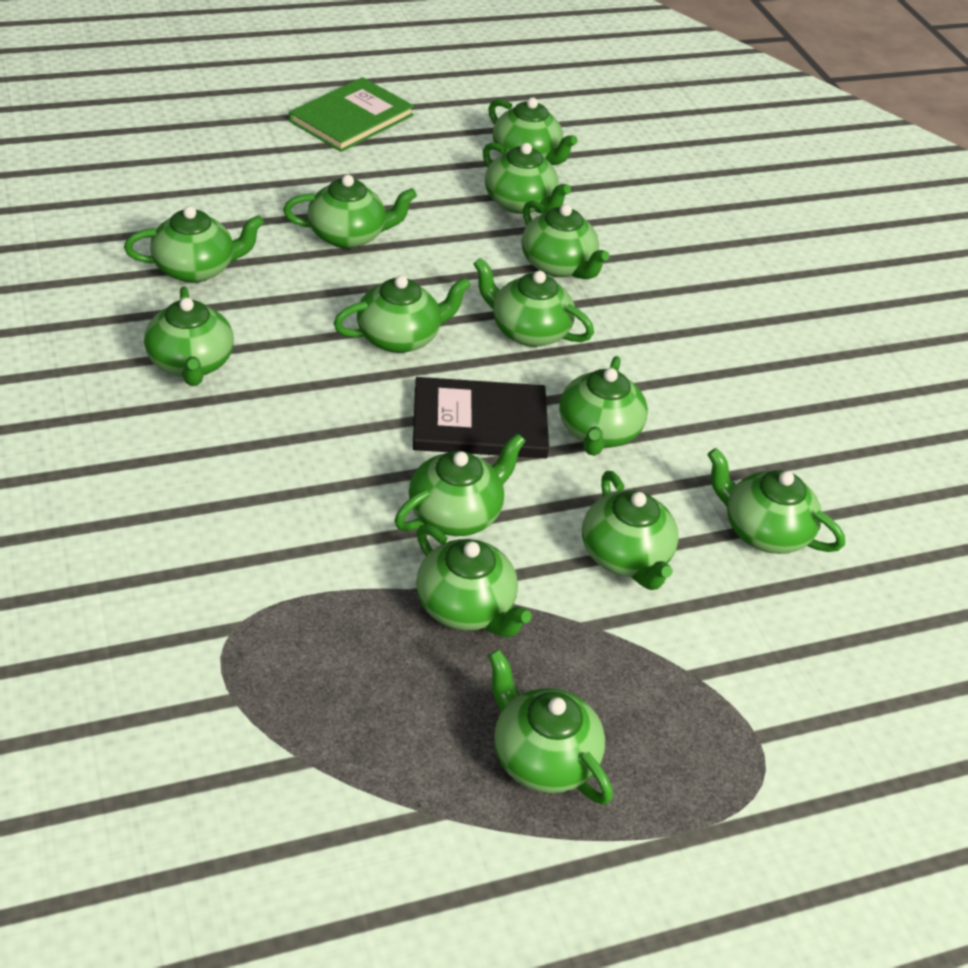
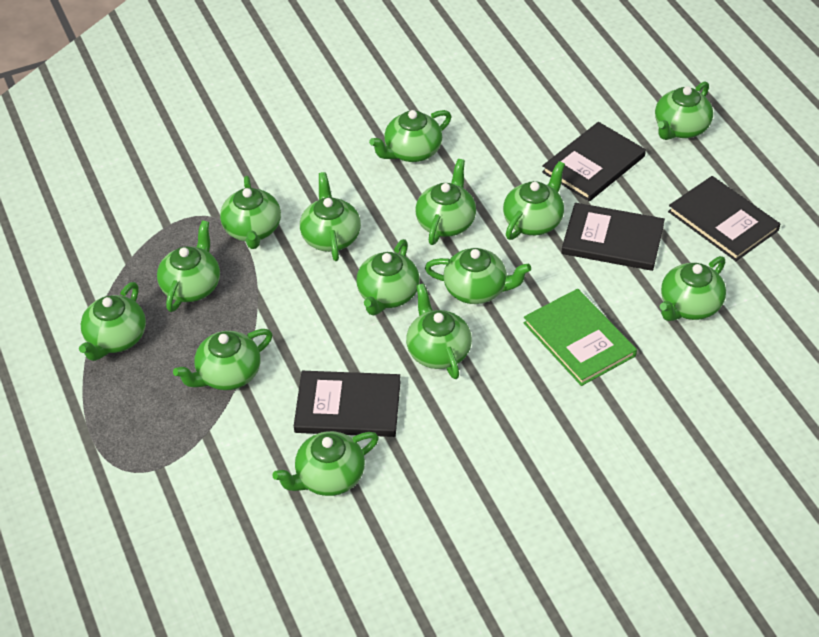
black book: 1 -> 4

